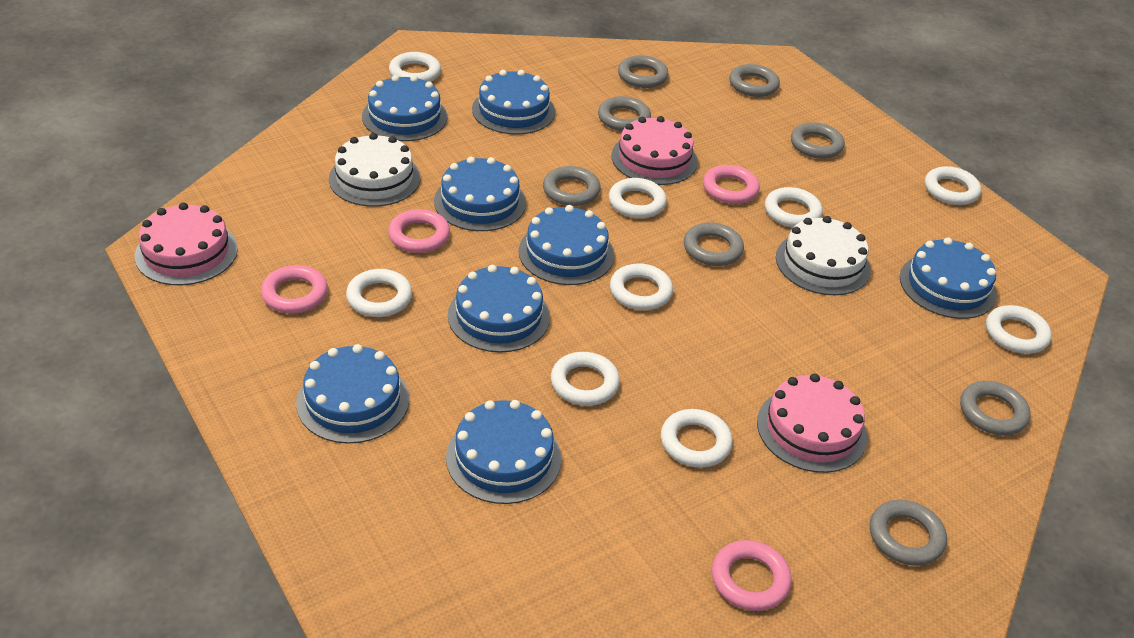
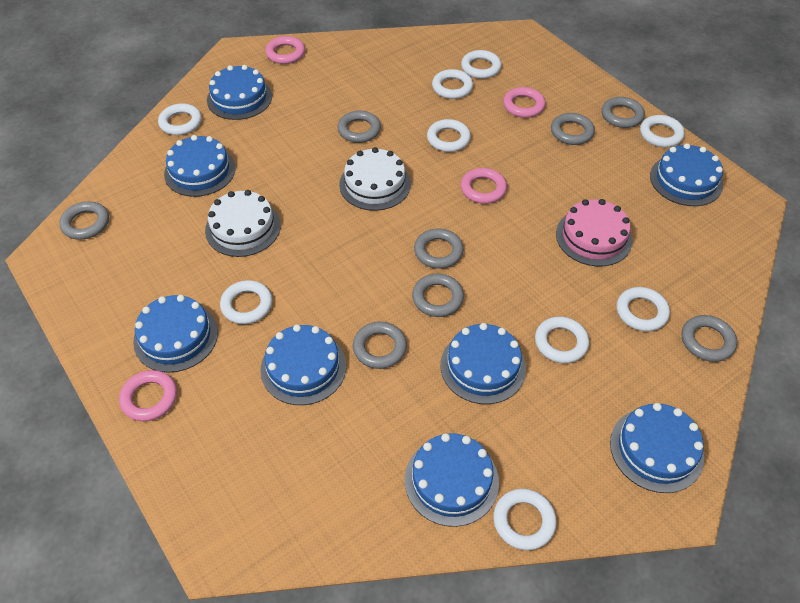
pink cake: 3 -> 1

